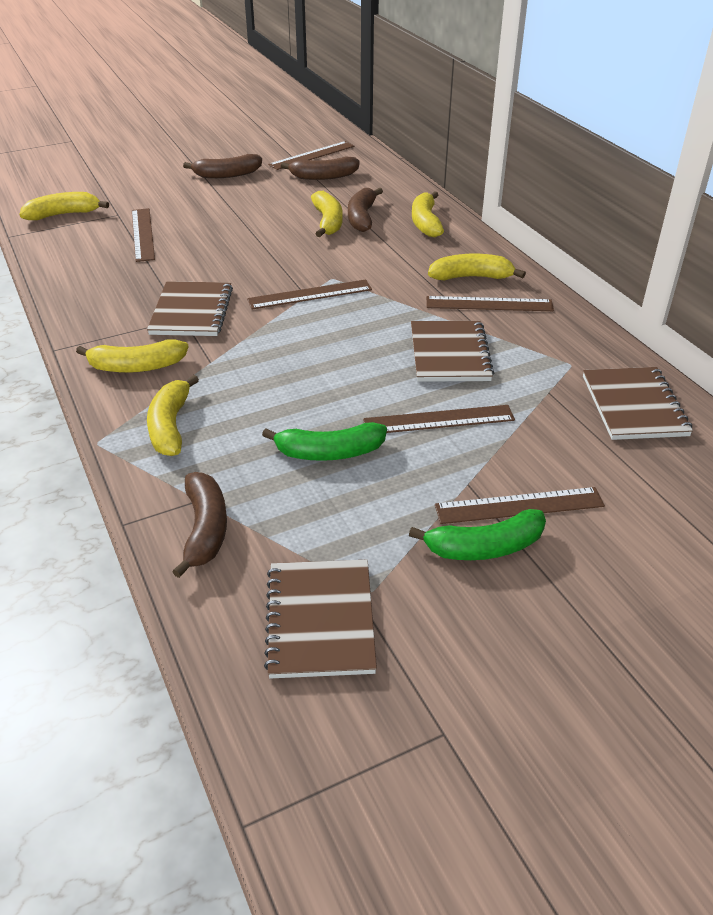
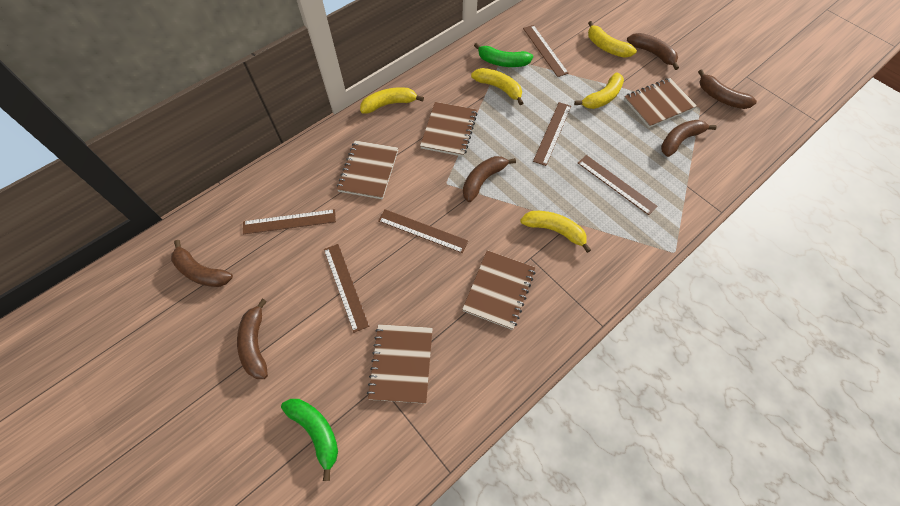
brown banana: 4 -> 6
brown notebook: 4 -> 5
yellow banana: 6 -> 5

